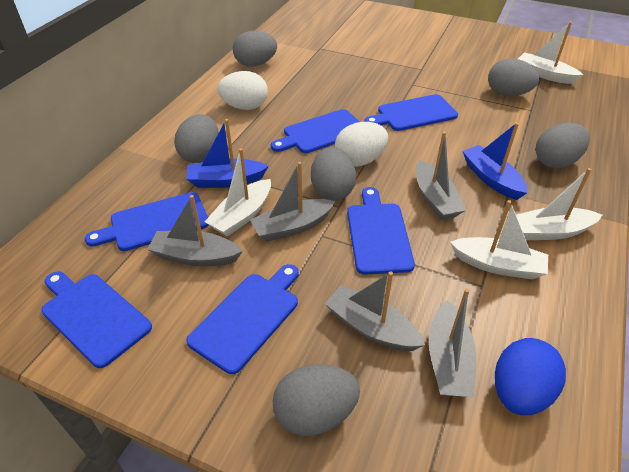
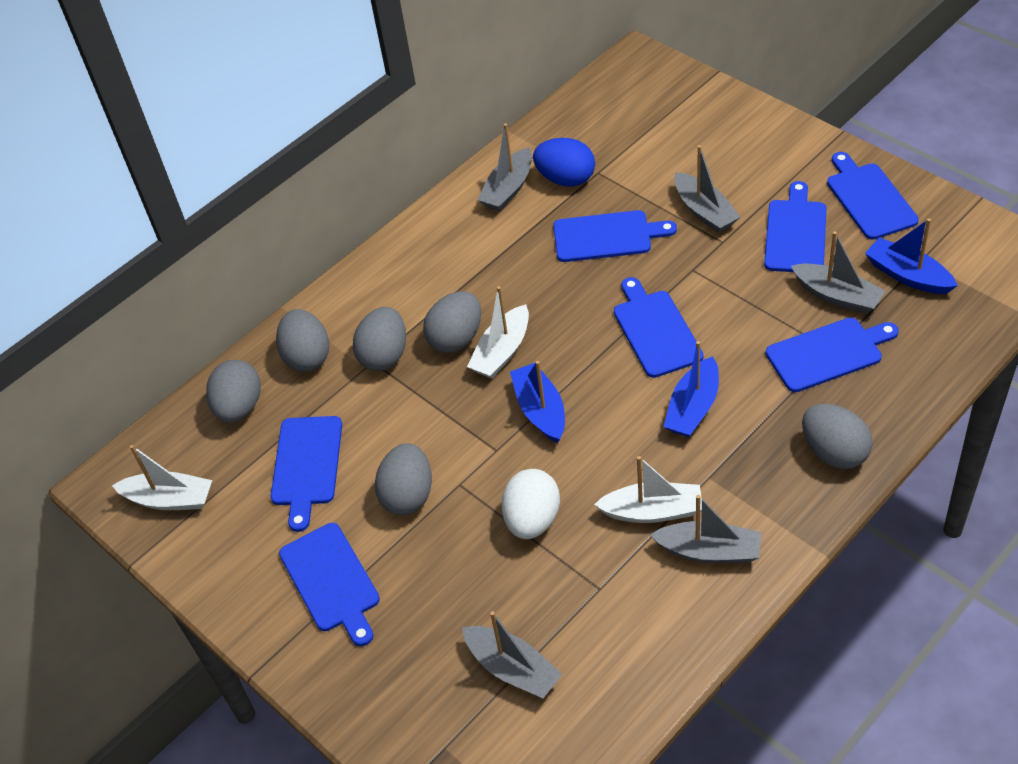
blue boat: 2 -> 3
blue cutting board: 6 -> 7
white boat: 4 -> 3
white egg: 2 -> 1

